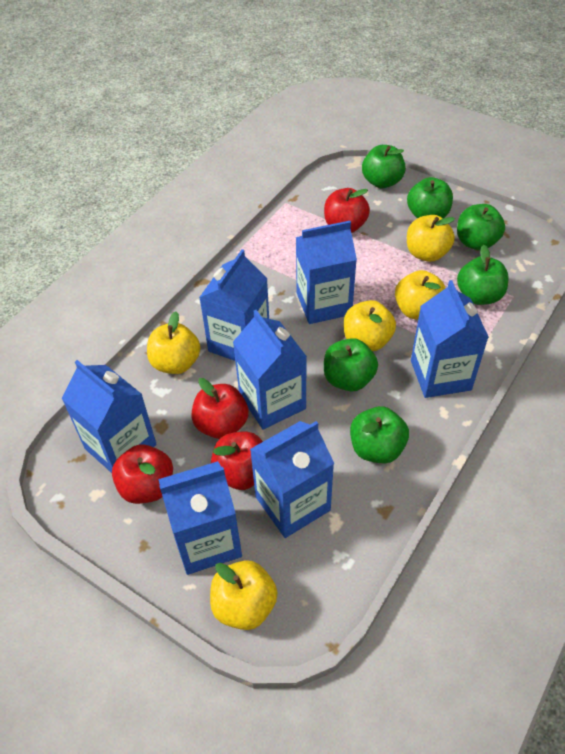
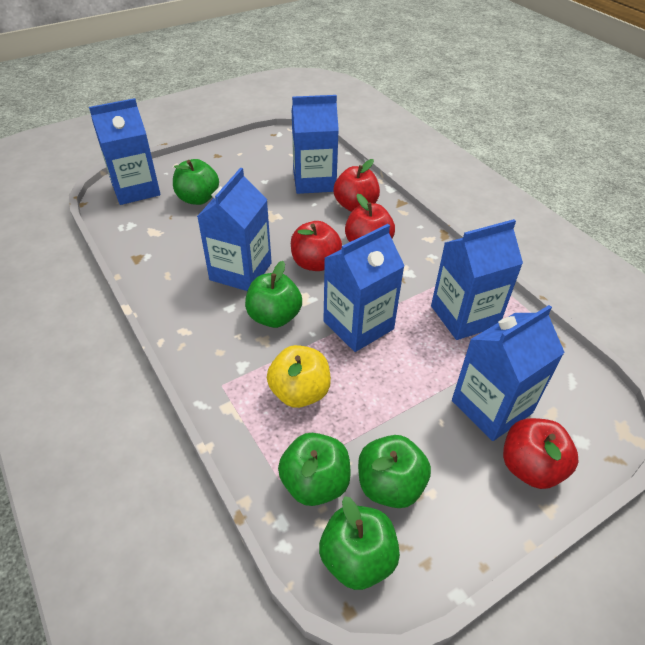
blue carton: 7 -> 6
green apple: 6 -> 5
yellow apple: 5 -> 1

